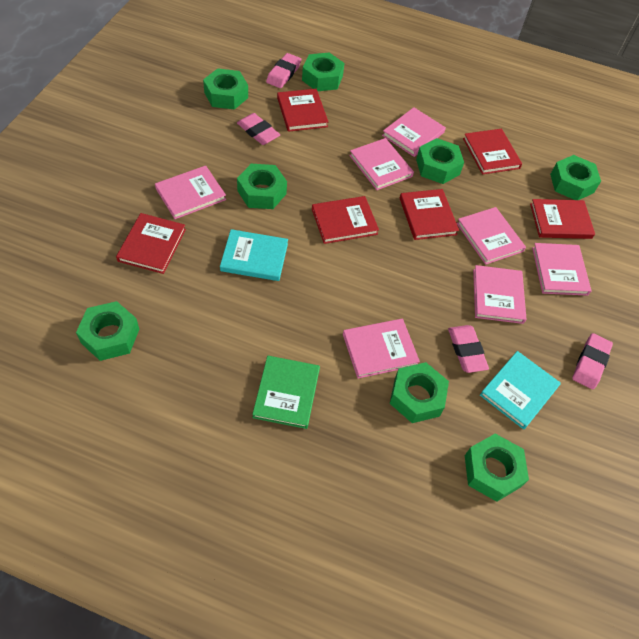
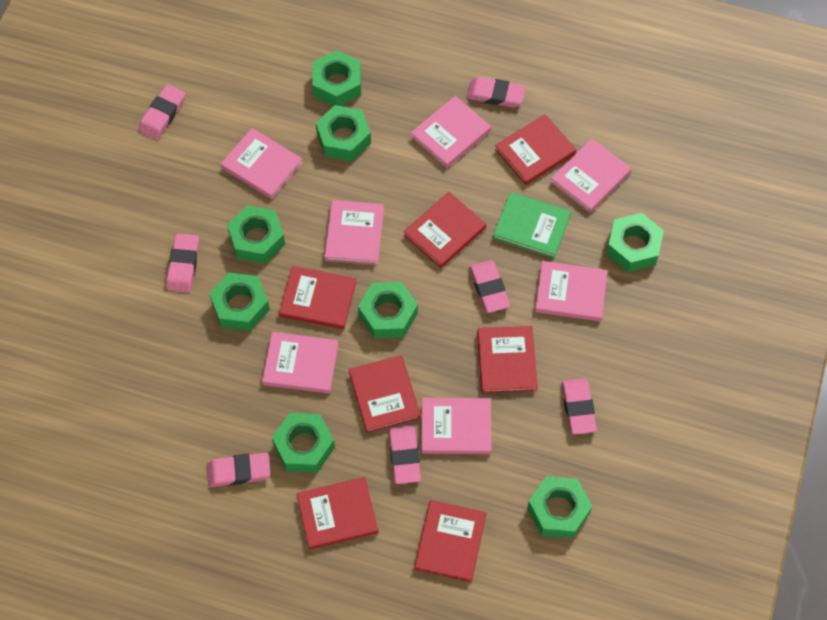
pink eraser: 4 -> 7
red book: 6 -> 7
turquoise book: 2 -> 0

